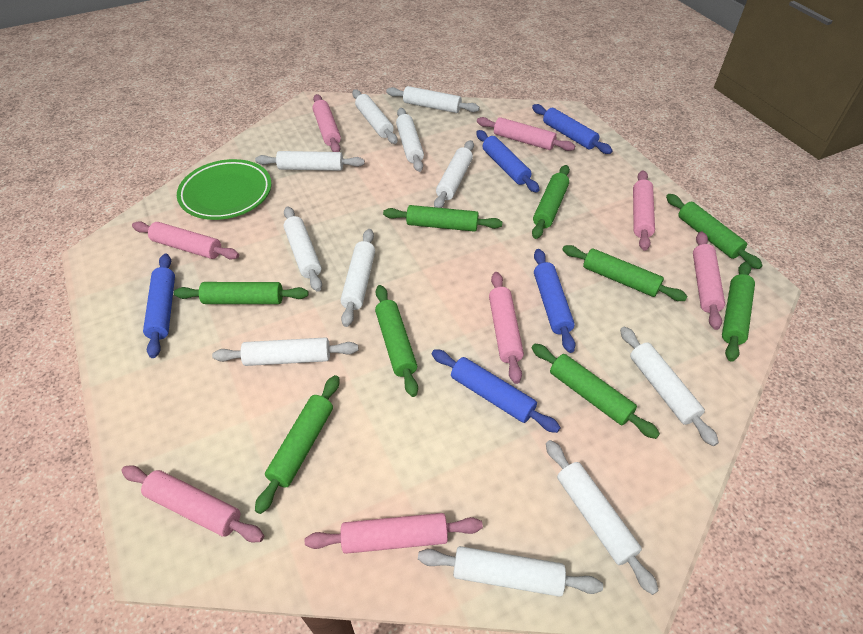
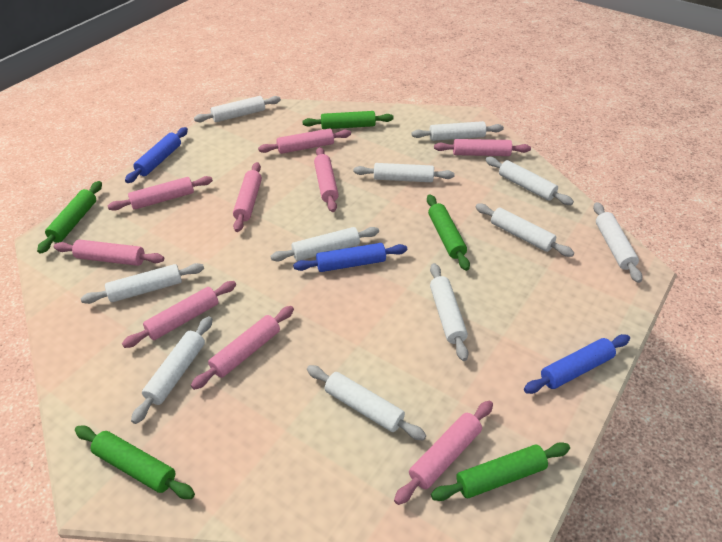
blue rolling pin: 5 -> 3
green plate: 1 -> 0
green rolling pin: 9 -> 5
pink rolling pin: 8 -> 9

